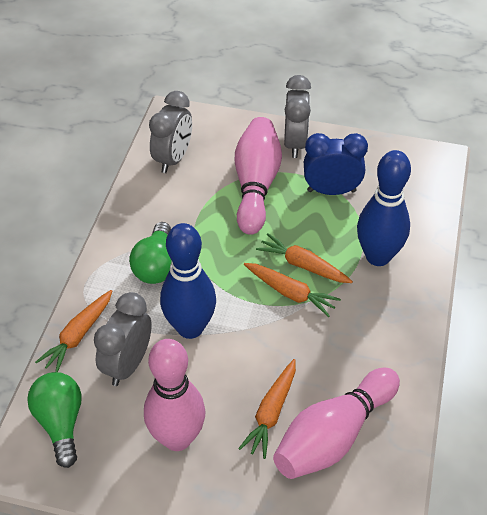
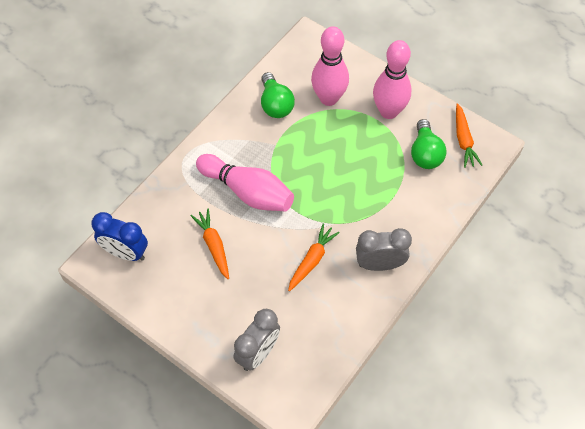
blue bowling pin: 2 -> 0
grey clock: 3 -> 2
orange carrot: 4 -> 3

